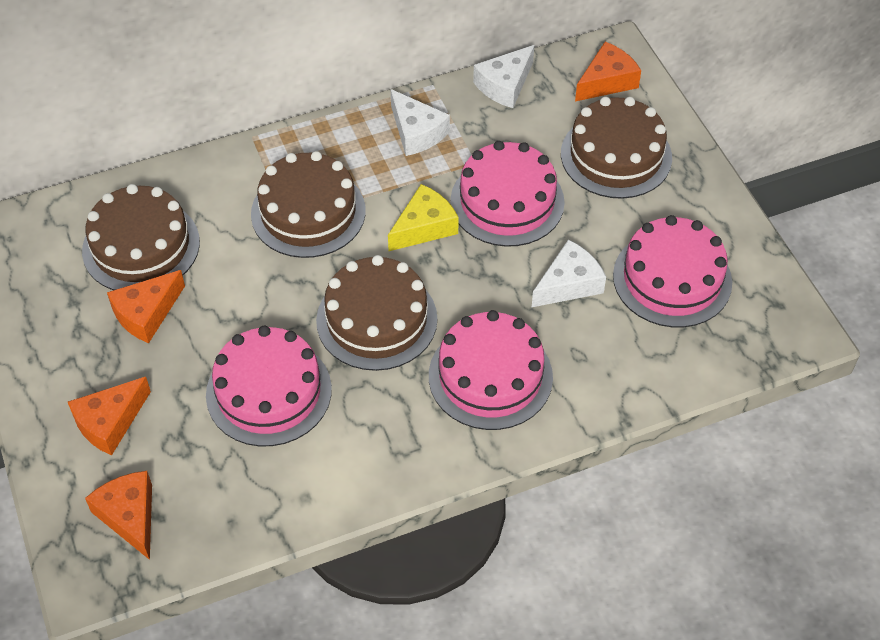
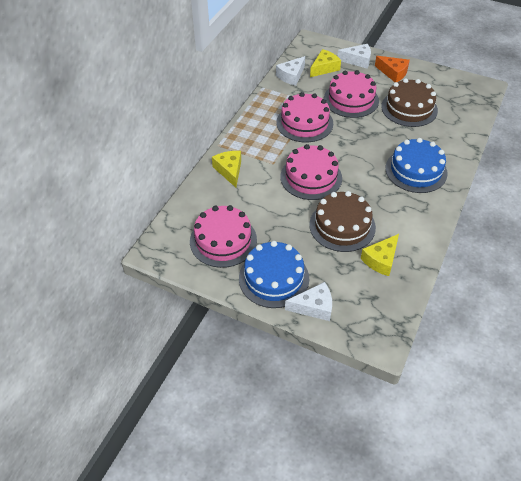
blue cake: 0 -> 2
brown cake: 4 -> 2
orange cheese: 4 -> 1
yellow cheese: 1 -> 3

